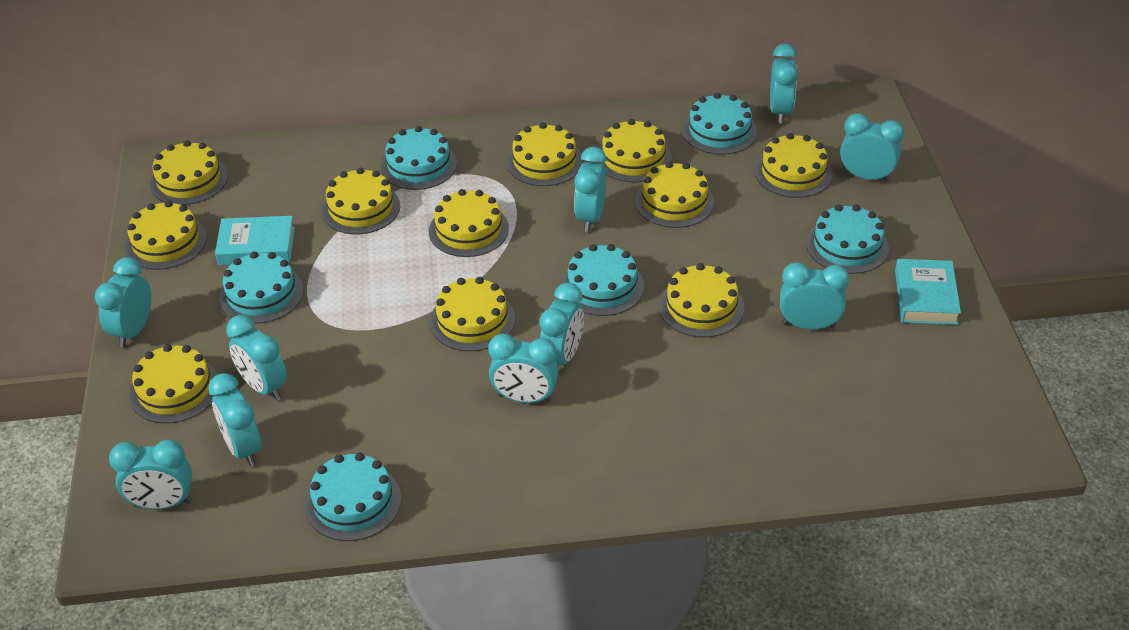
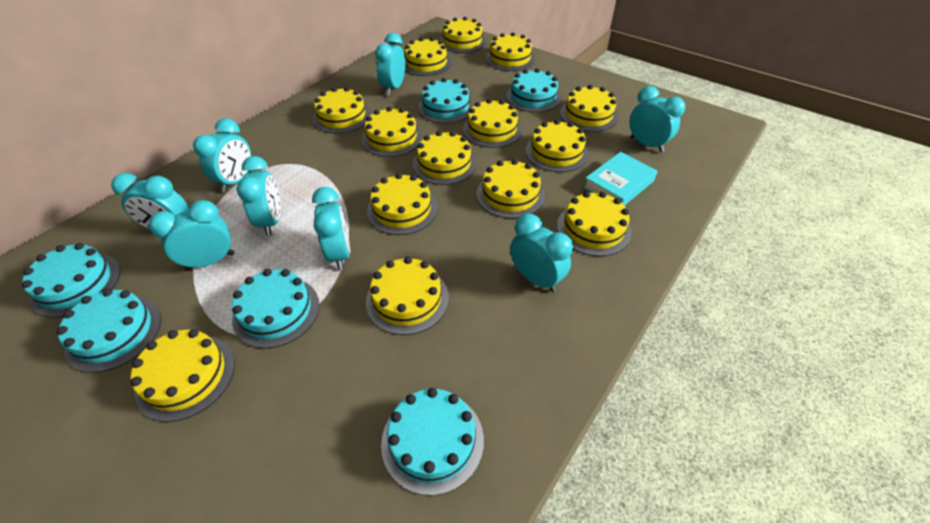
turquoise book: 2 -> 1
turquoise clock: 10 -> 8
yellow cake: 11 -> 14

